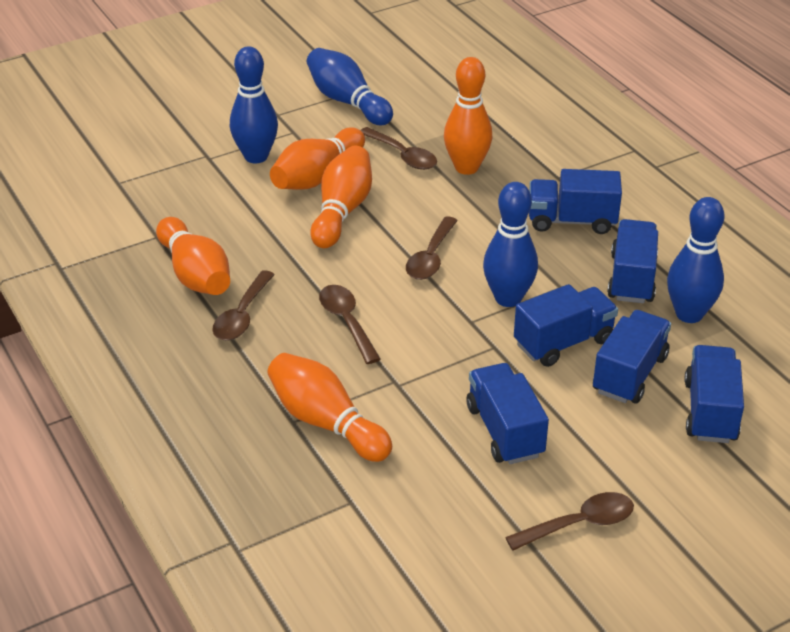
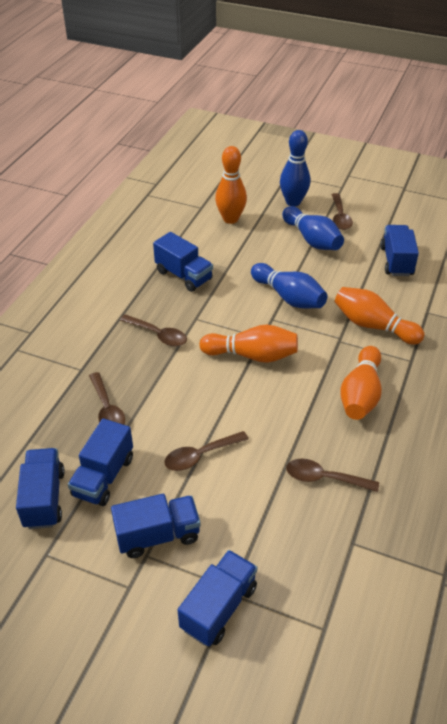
blue bowling pin: 4 -> 3
orange bowling pin: 5 -> 4

